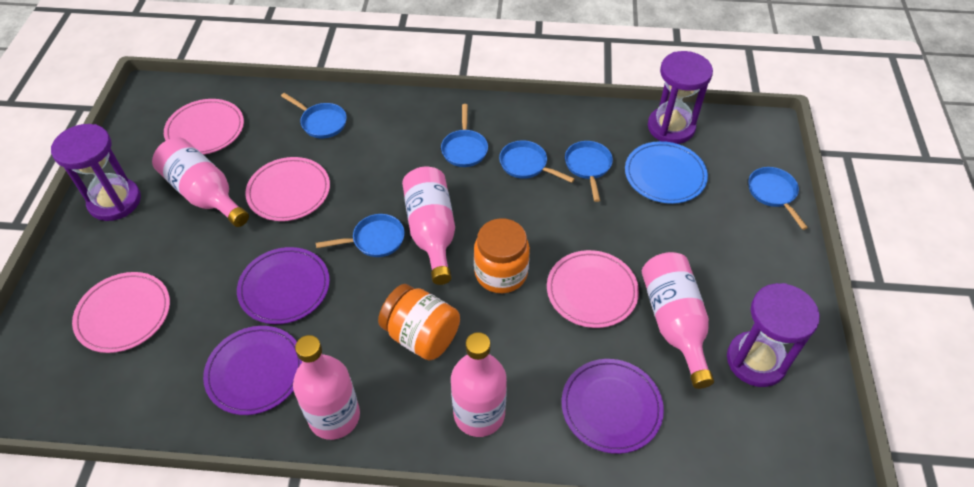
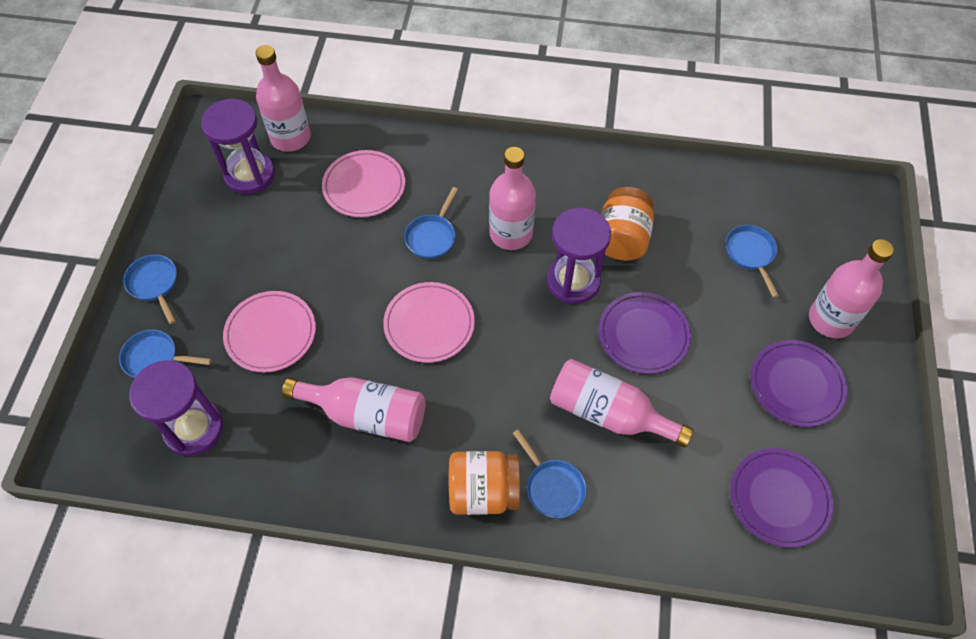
blue pan: 6 -> 5
blue plate: 1 -> 0
pink plate: 4 -> 3

